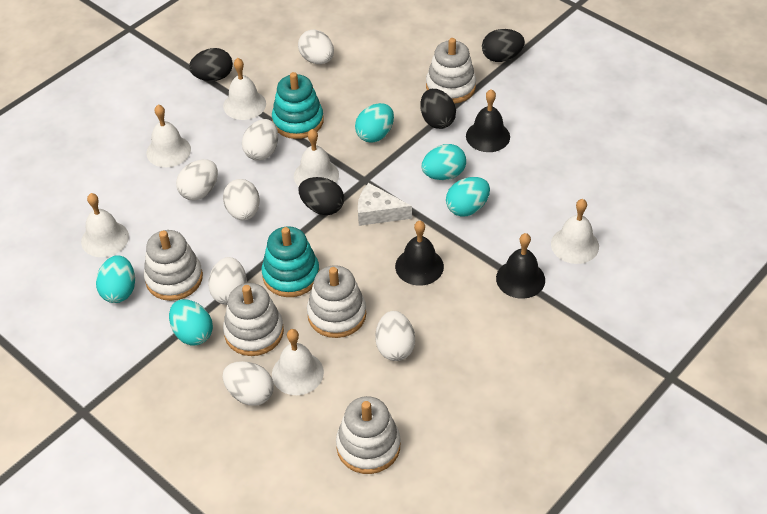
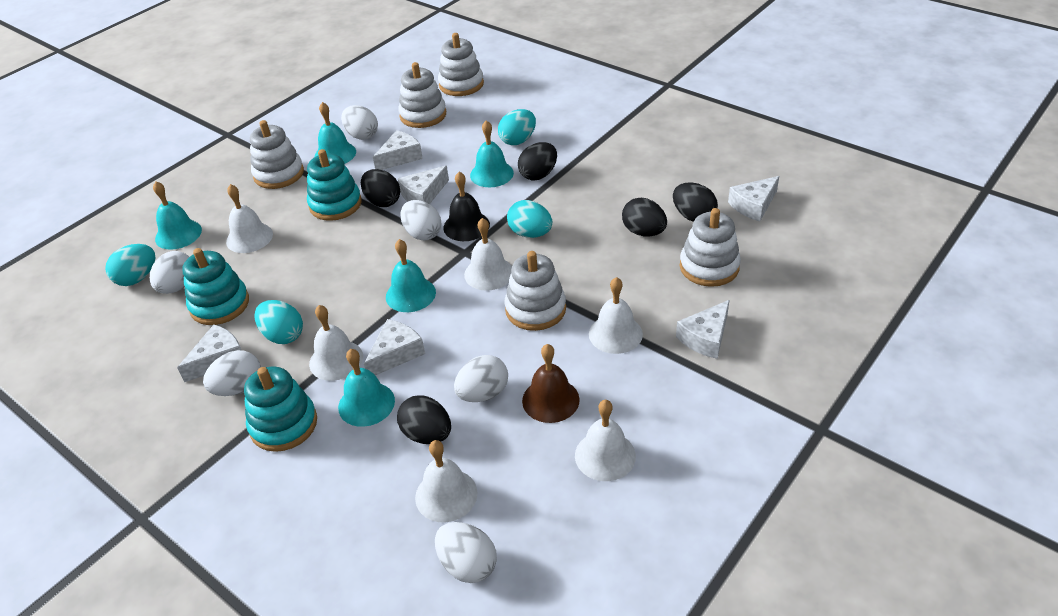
black bell: 3 -> 1
black egg: 4 -> 5
brown bell: 0 -> 1
turquoise bell: 0 -> 5
turquoise egg: 5 -> 4
turquoise stacking toy: 2 -> 3
white cheese: 1 -> 6
white egg: 7 -> 6

